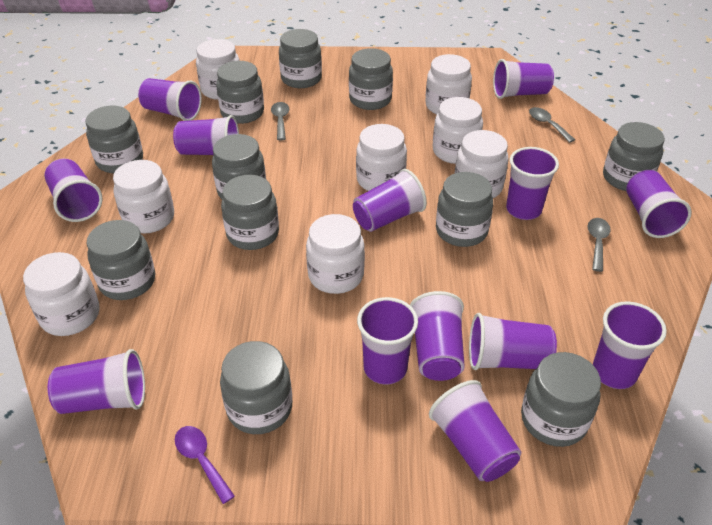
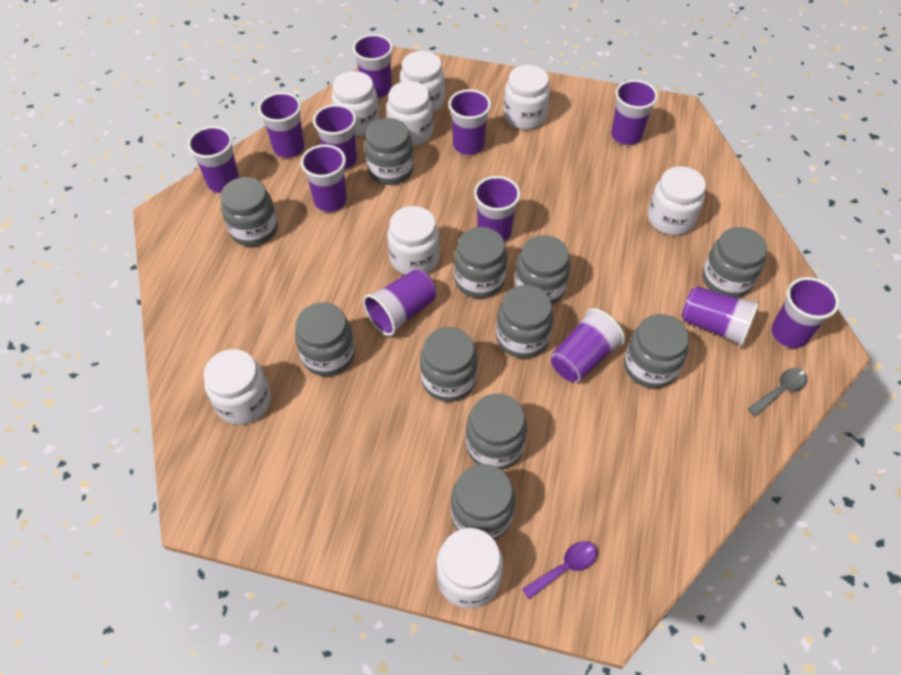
grey spoon: 3 -> 1
purple cup: 13 -> 12

